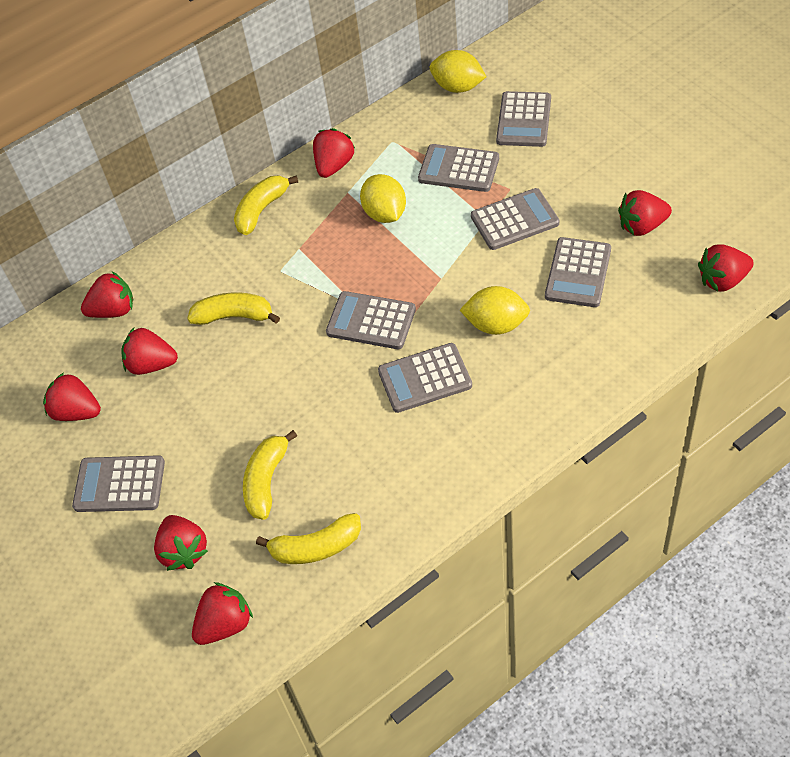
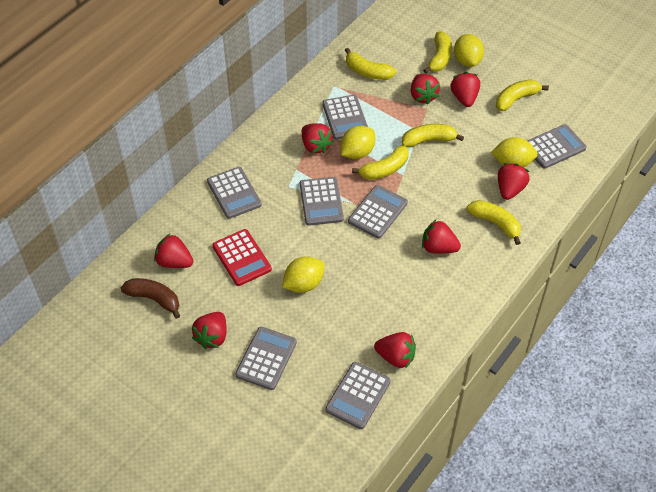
brown banana: 0 -> 1
red calculator: 0 -> 1
yellow banana: 4 -> 6
yellow lemon: 3 -> 4

